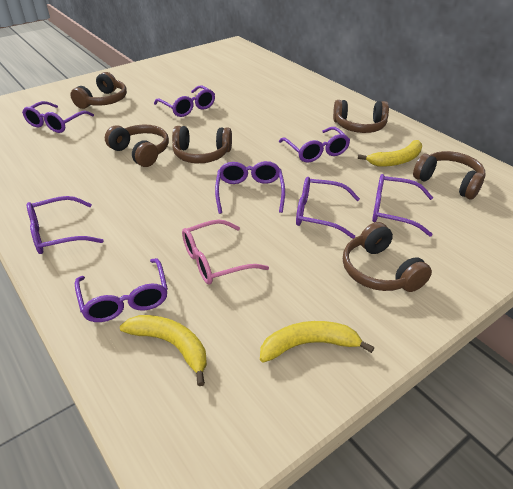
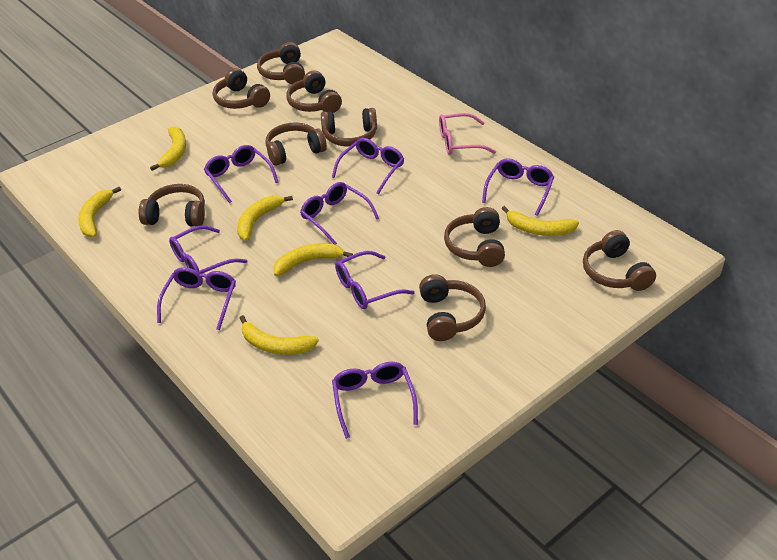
brown headphones: 6 -> 9
yellow banana: 3 -> 6

